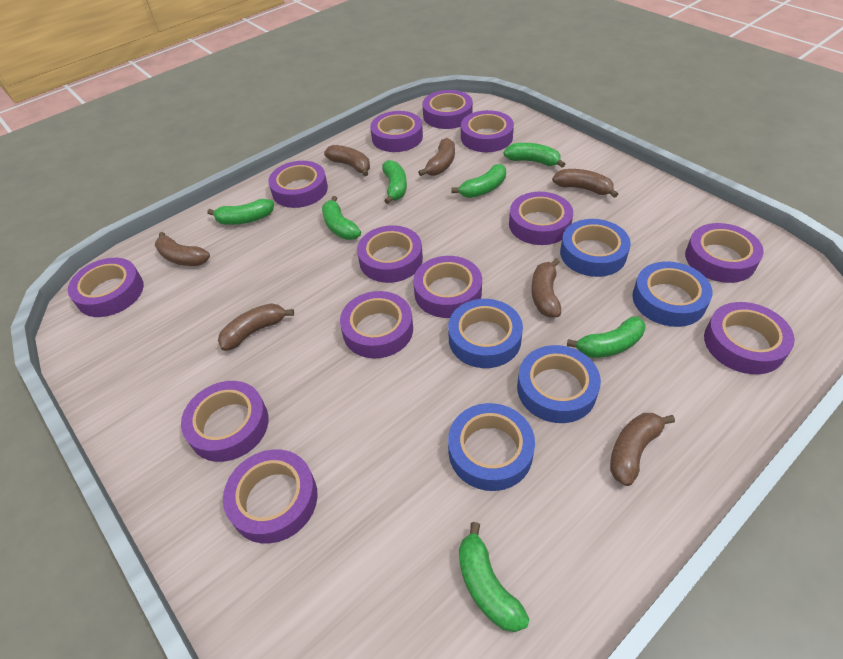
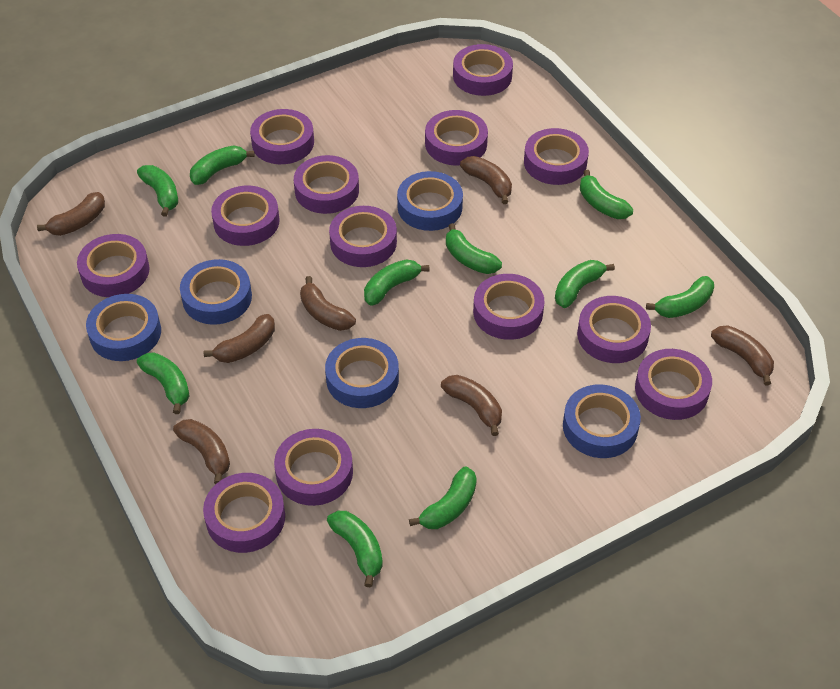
green banana: 7 -> 10

